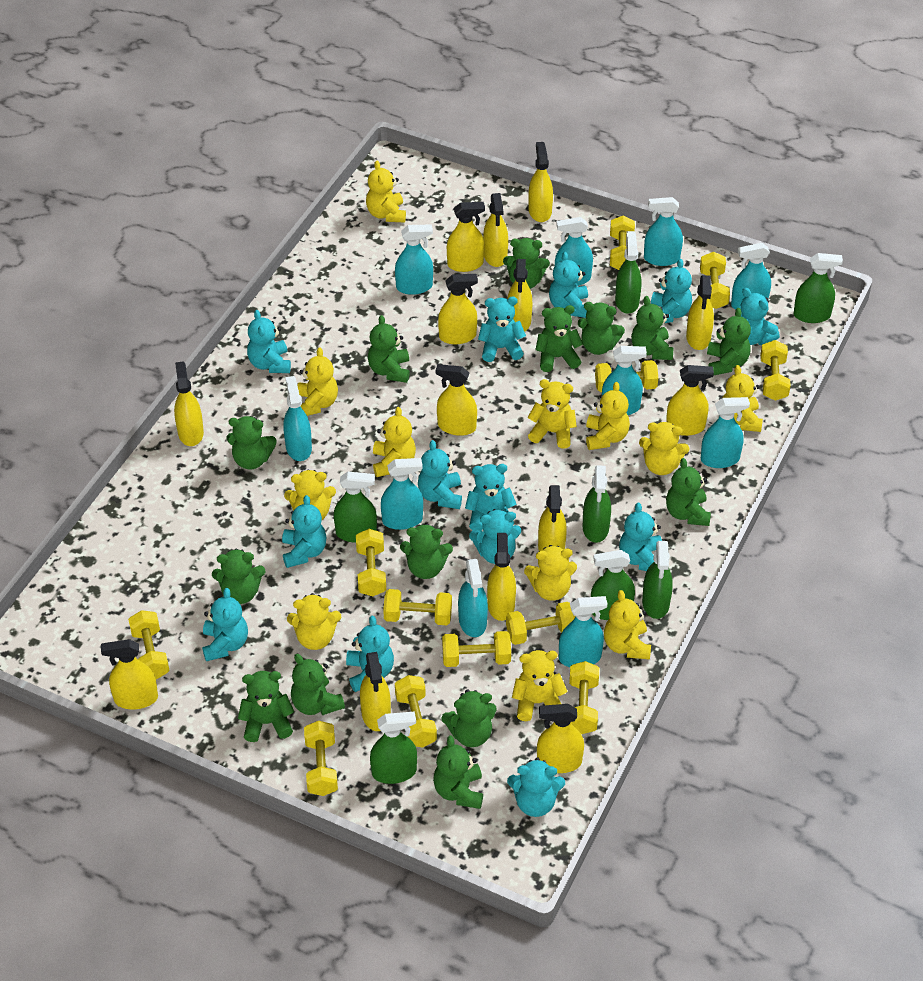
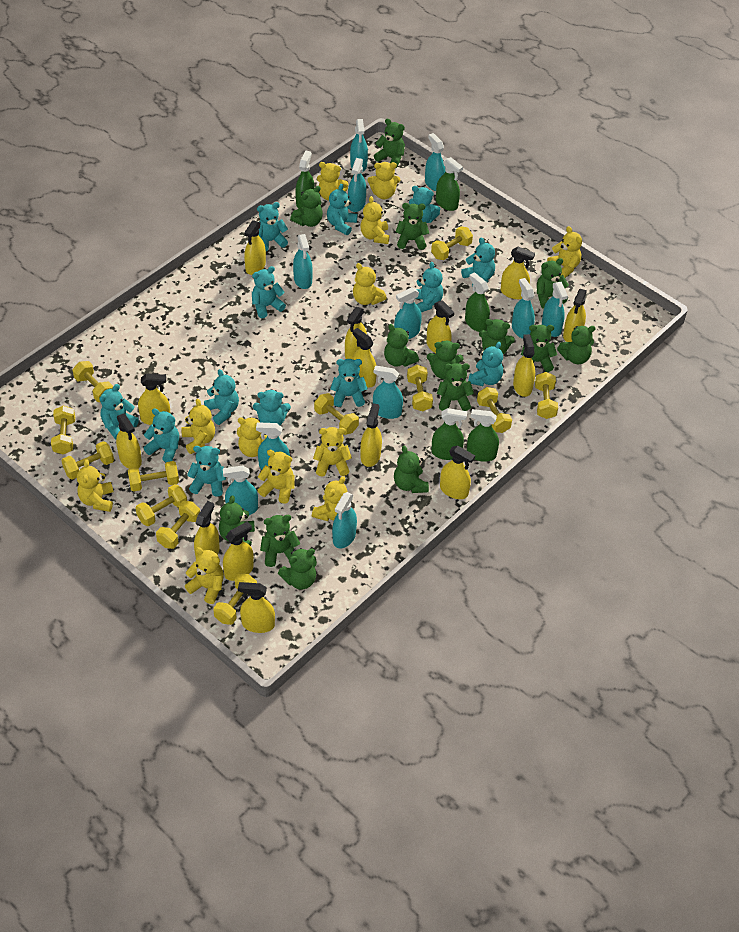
green spray bottle: 7 -> 5
turquoise spray bottle: 10 -> 11

